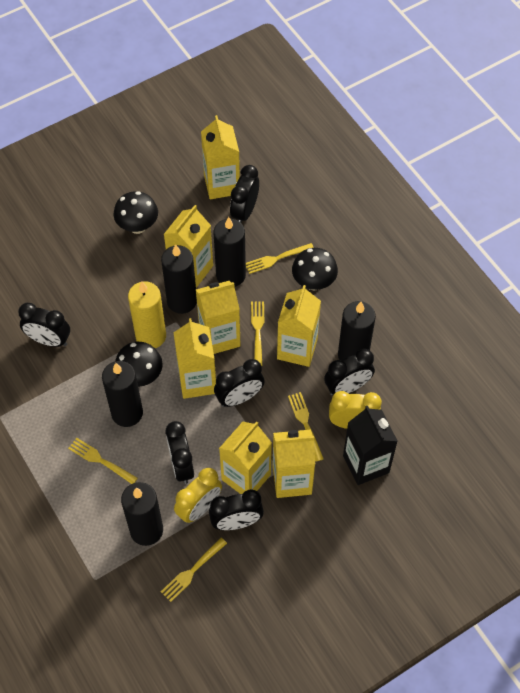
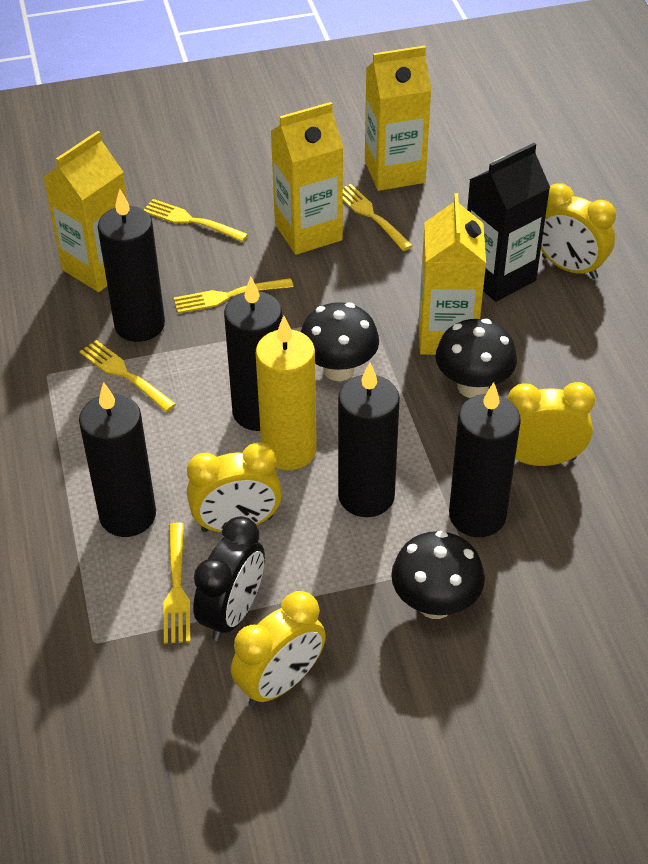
black clock: 6 -> 1
yellow carton: 7 -> 4
yellow clock: 2 -> 4

